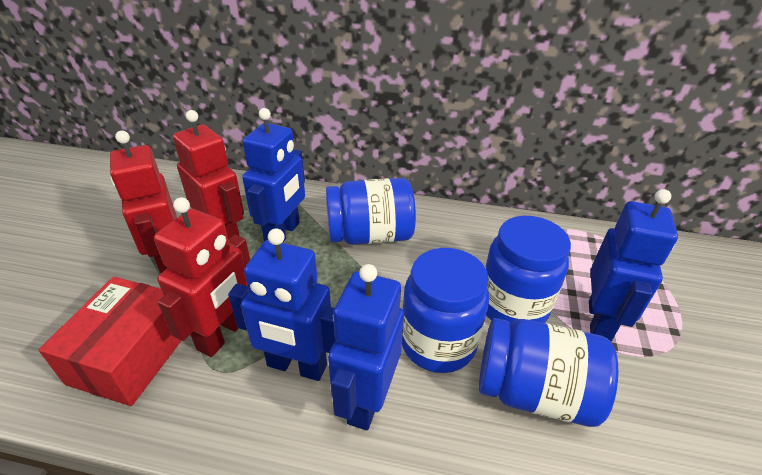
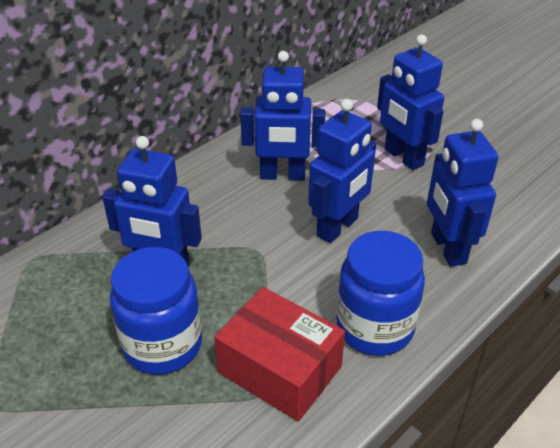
blue jar: 4 -> 2
blue robot: 4 -> 5
red robot: 3 -> 0

